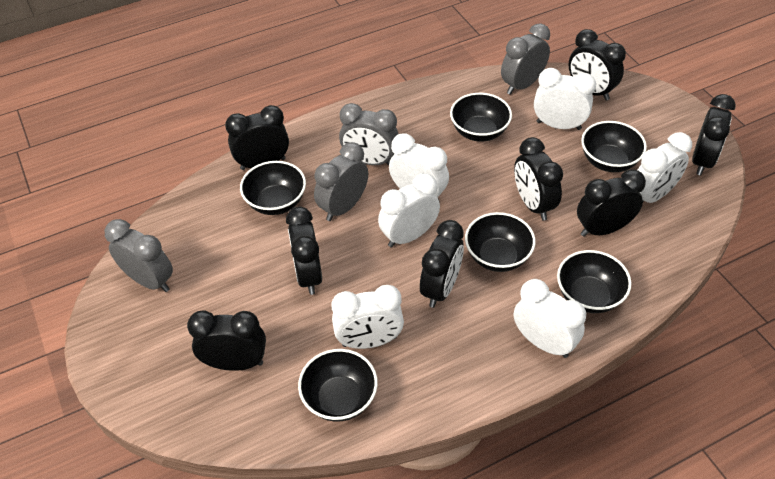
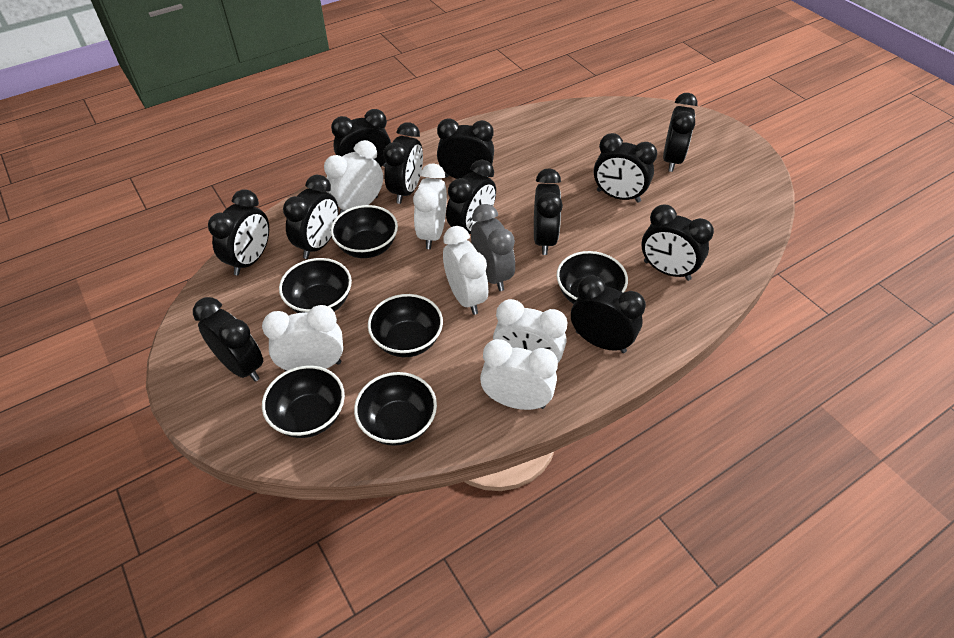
black clock: 8 -> 12
grey clock: 4 -> 1

